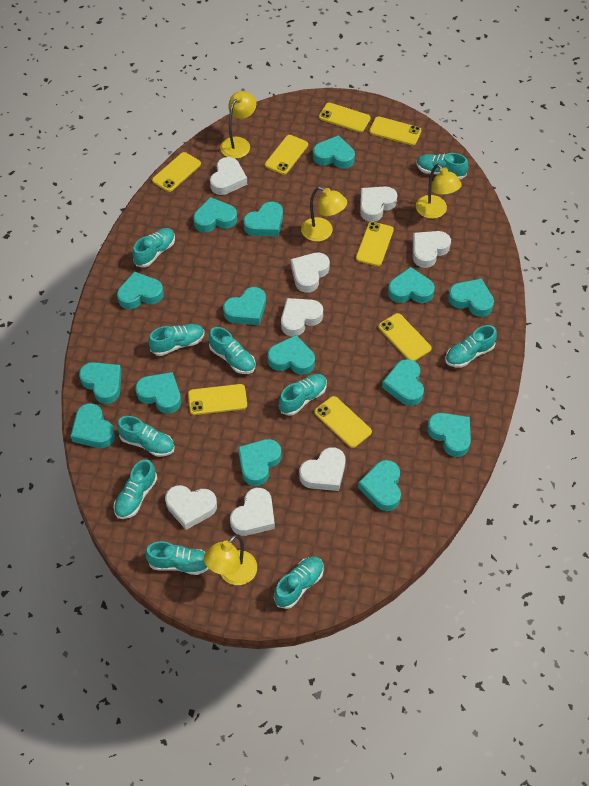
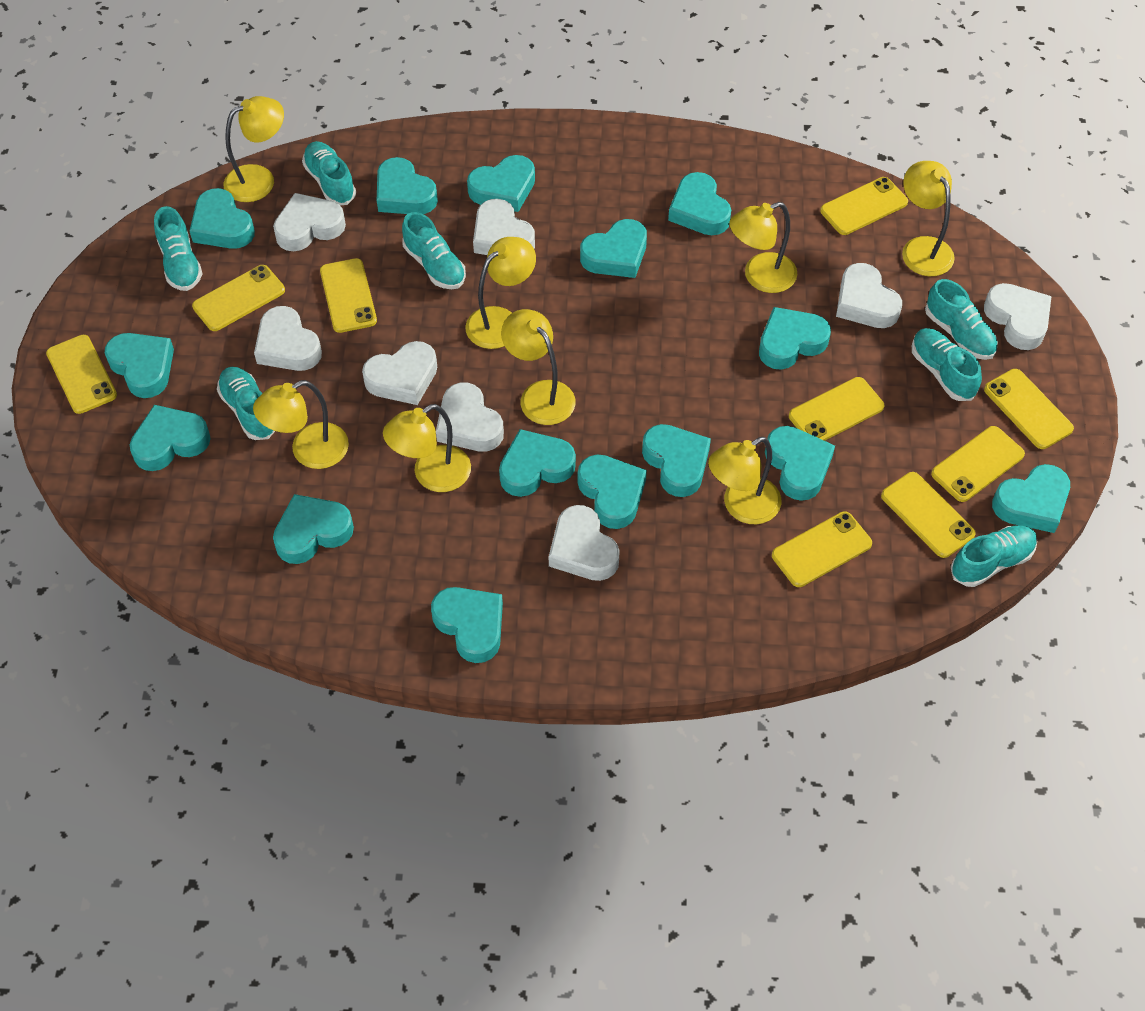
turquoise shoe: 10 -> 7
yellow lamp: 4 -> 8
yellow phone: 8 -> 9

